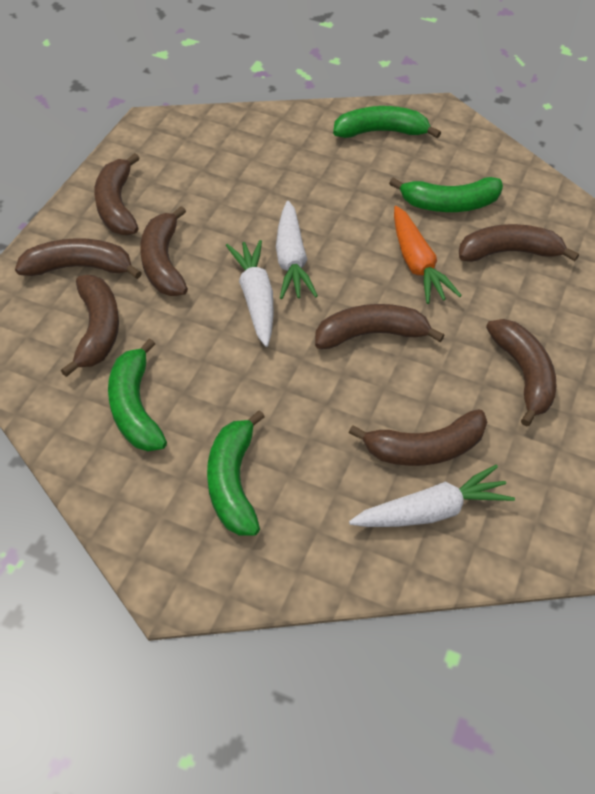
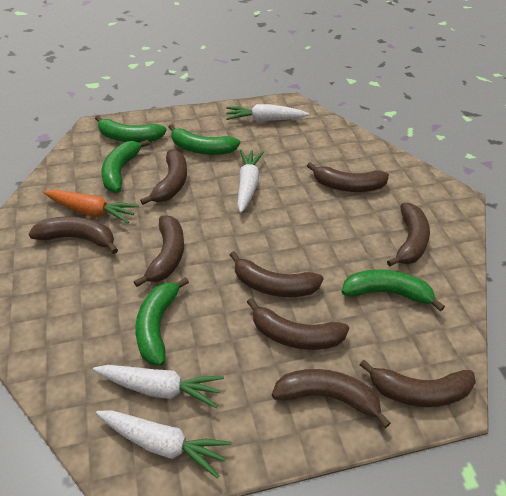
brown banana: 8 -> 9
green banana: 4 -> 5
white carrot: 3 -> 4

